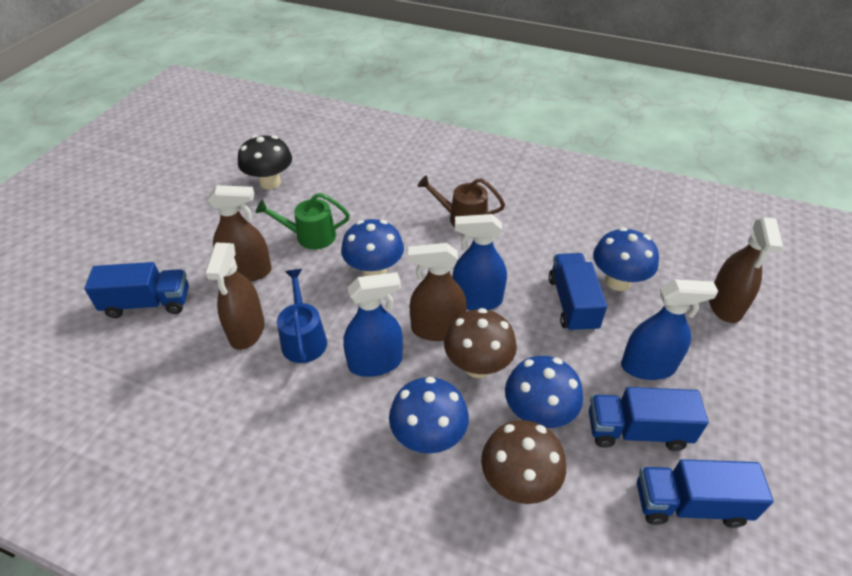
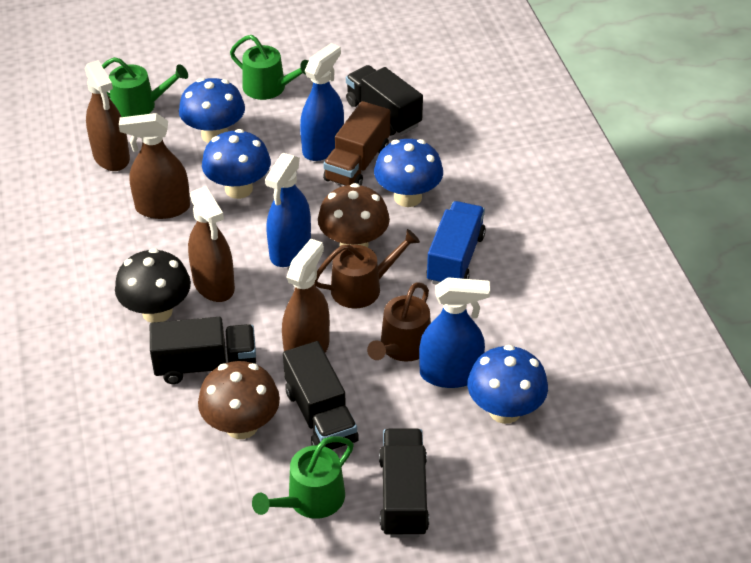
black truck: 0 -> 4
blue truck: 4 -> 1
blue watering can: 1 -> 0
brown truck: 0 -> 1
brown watering can: 1 -> 2
green watering can: 1 -> 3

